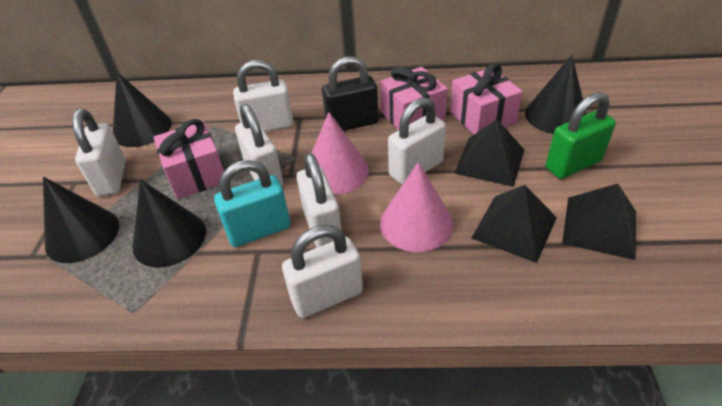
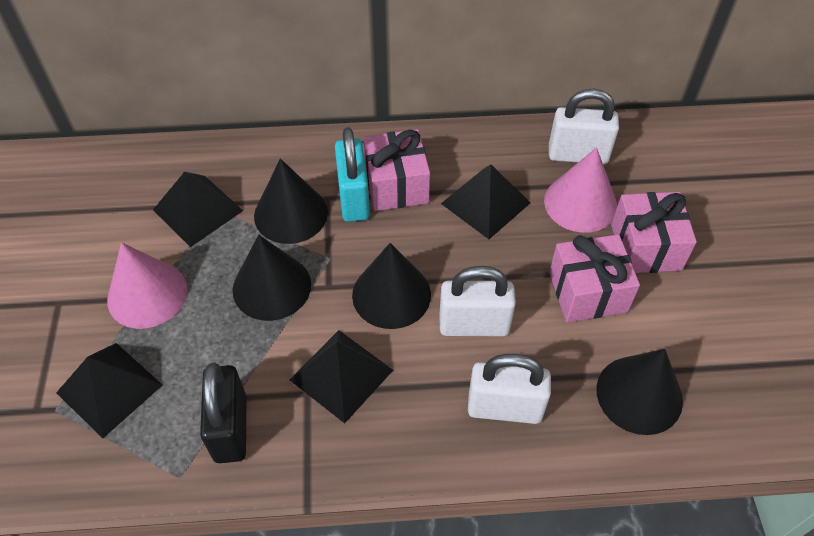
black pyramid: 3 -> 4
green padlock: 1 -> 0
white padlock: 6 -> 3

